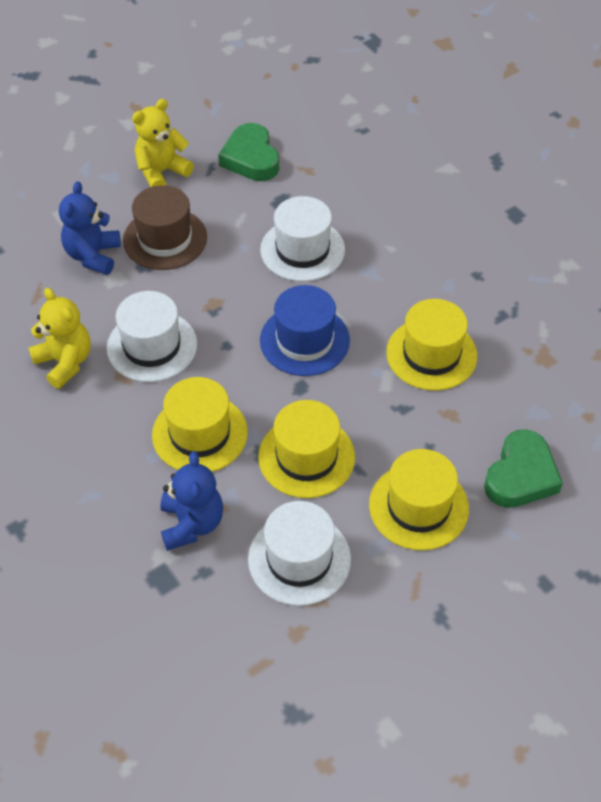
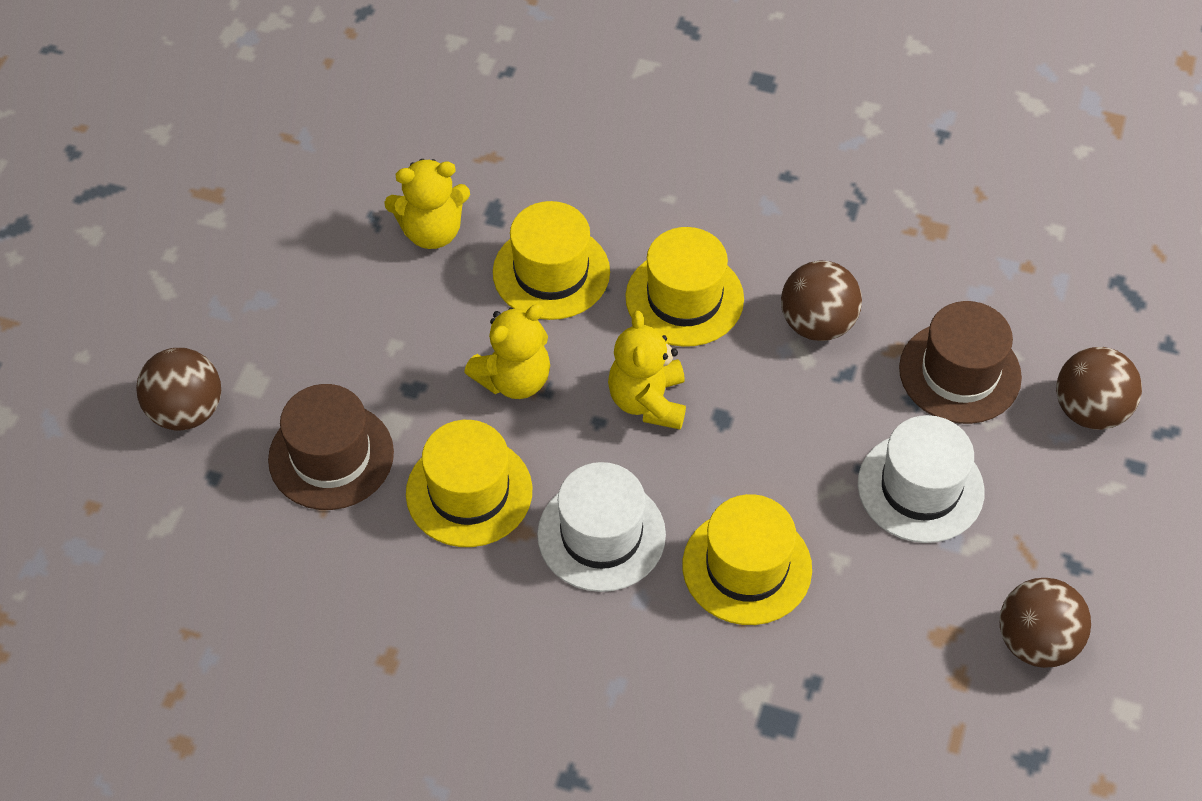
blue hat: 1 -> 0
blue teddy bear: 2 -> 0
brown ball: 0 -> 4
brown hat: 1 -> 2
green heart: 2 -> 0
white hat: 3 -> 2
yellow teddy bear: 2 -> 3

